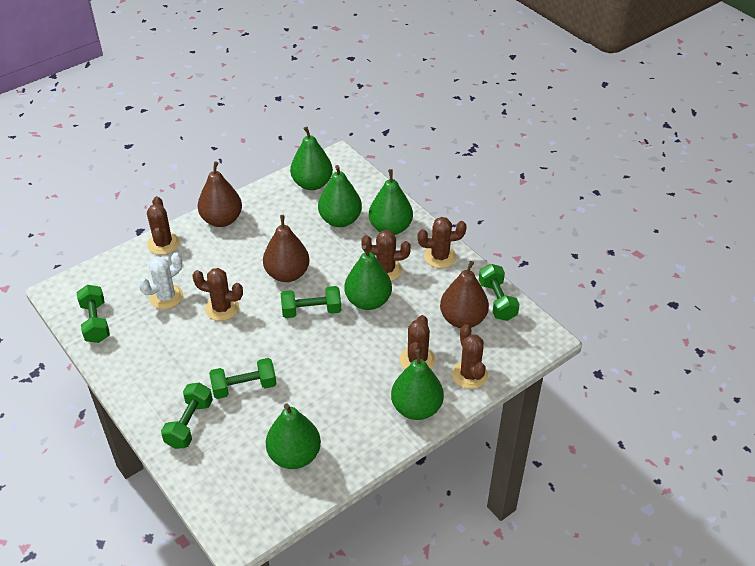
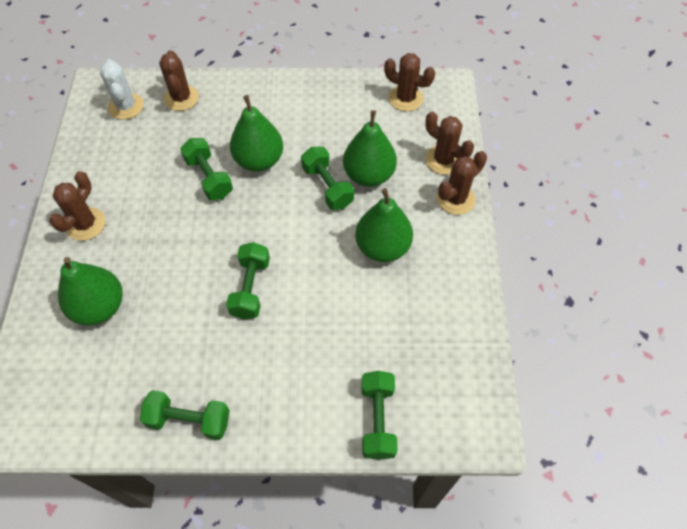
brown cactus: 6 -> 5
brown pear: 3 -> 0
green pear: 6 -> 4

